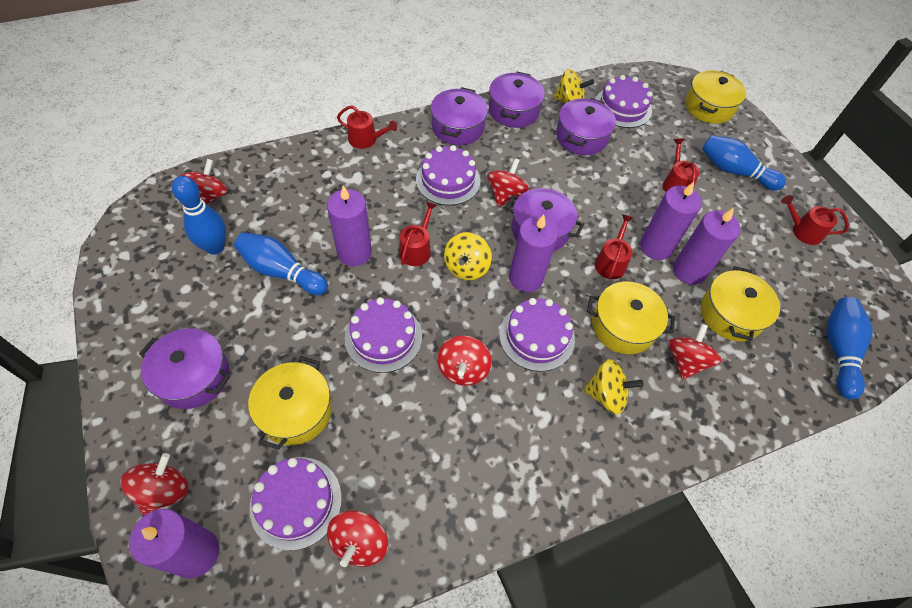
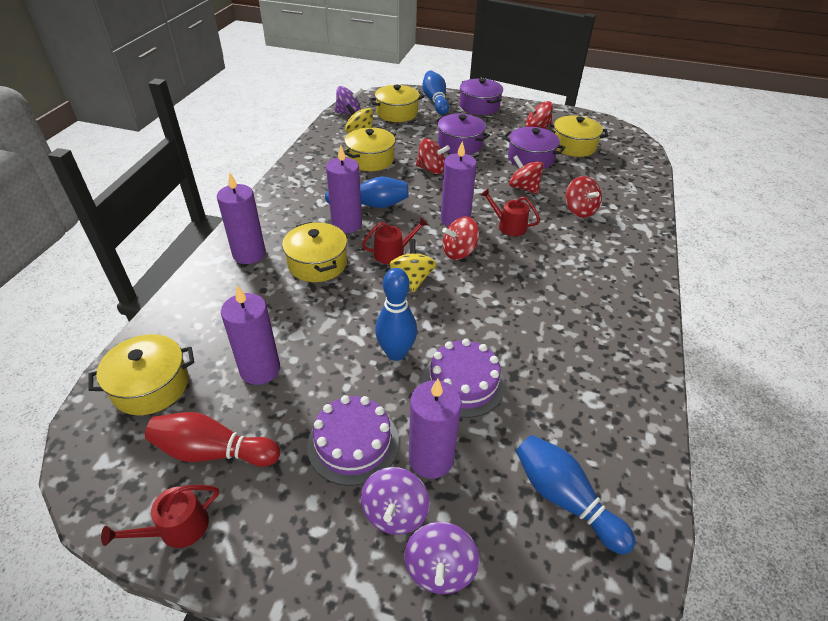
purple cake: 5 -> 2
purple pot: 5 -> 3
purple spinning top: 0 -> 3
red bowling pin: 0 -> 1
red spinning top: 6 -> 5
red watering can: 5 -> 3
yellow pot: 4 -> 5
yellow spinning top: 3 -> 2

